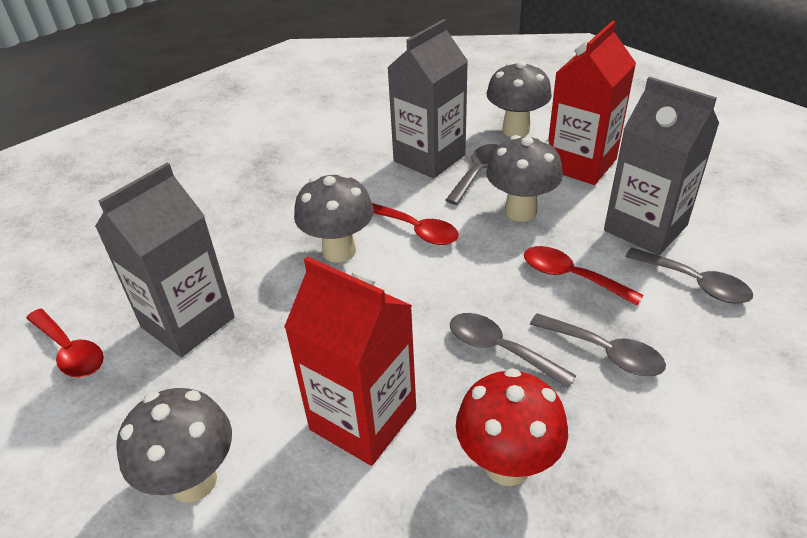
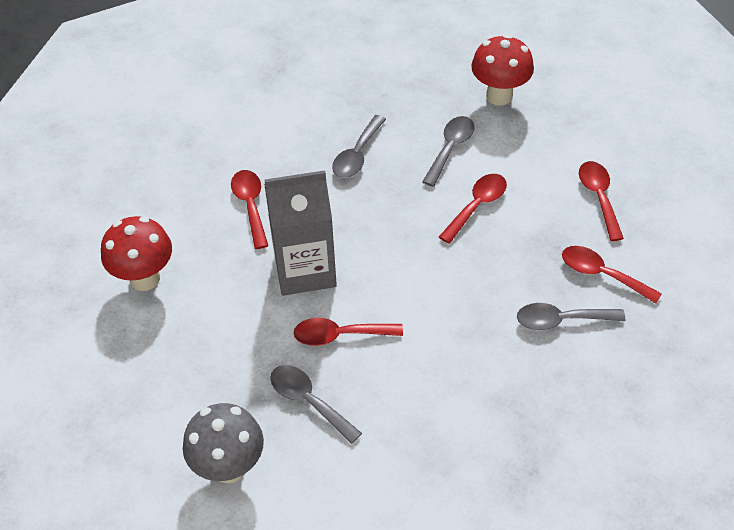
grey carton: 3 -> 1
grey mushroom: 4 -> 1
red carton: 2 -> 0
red mushroom: 1 -> 2
red spoon: 3 -> 5

